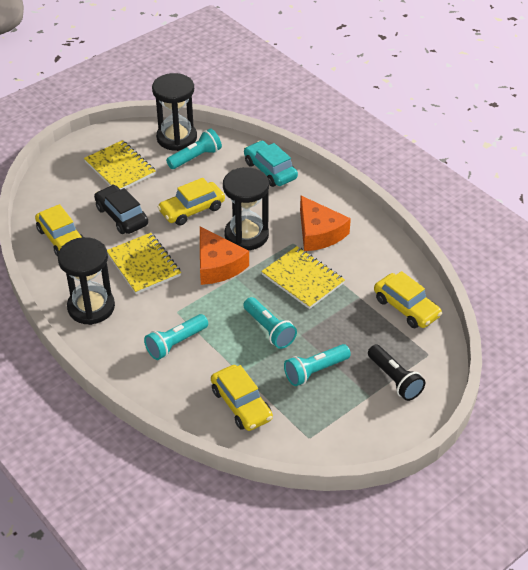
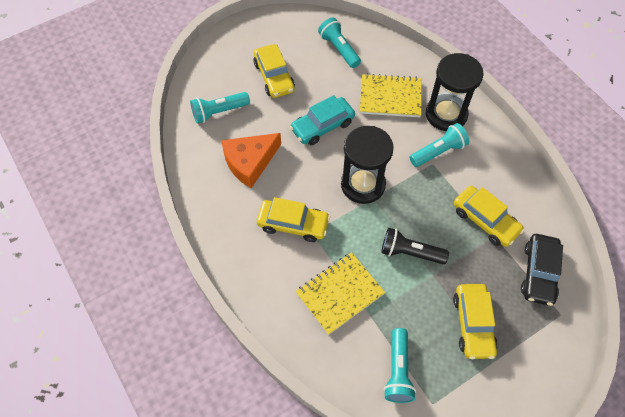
black hourglass: 3 -> 2
orange cheese: 2 -> 1
yellow notebook: 3 -> 2

